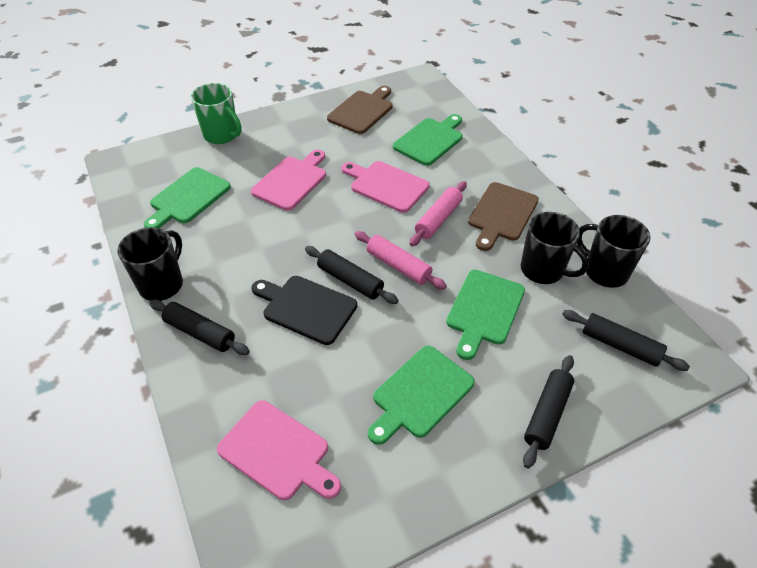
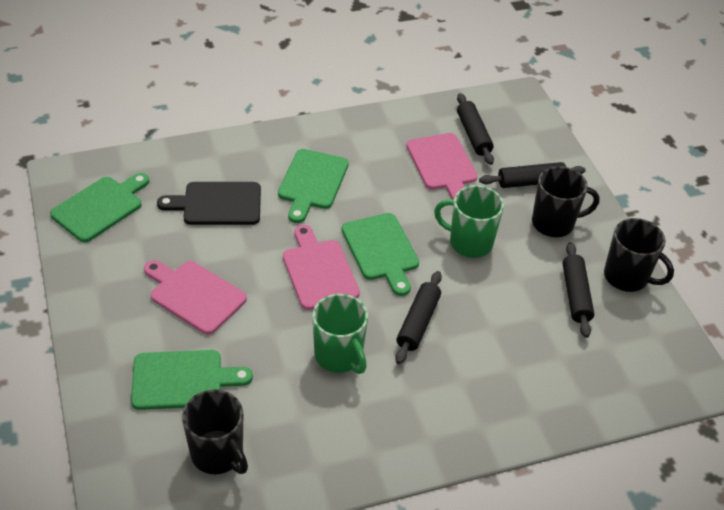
brown cutting board: 2 -> 0
green mug: 1 -> 2
pink rolling pin: 2 -> 0

